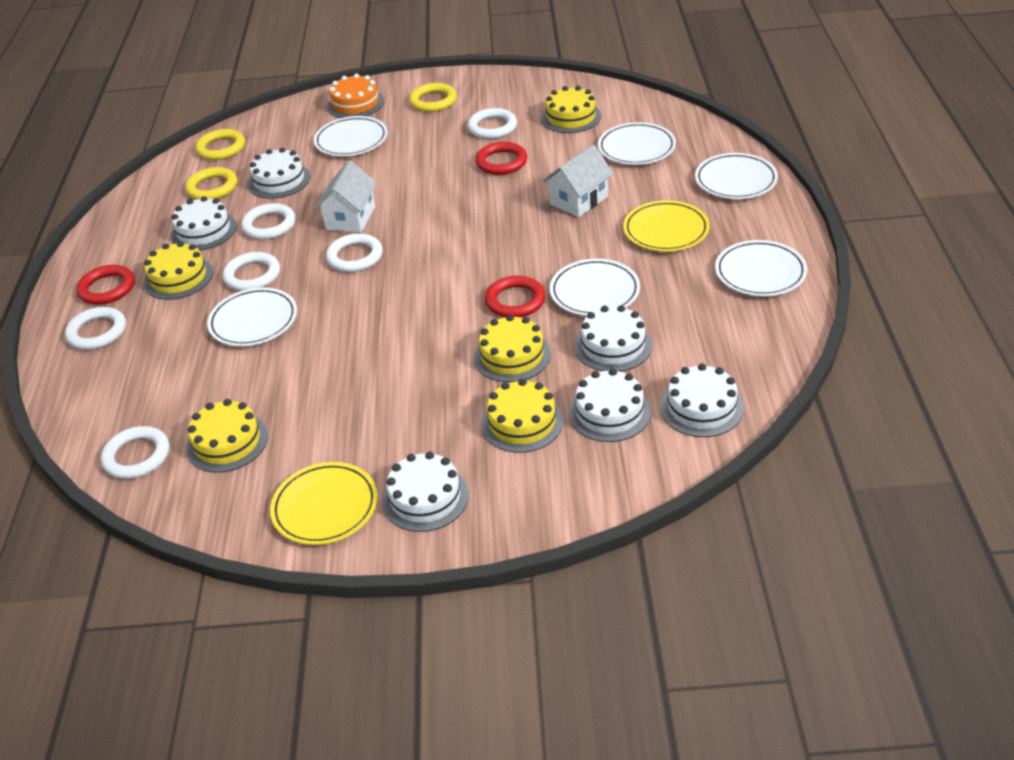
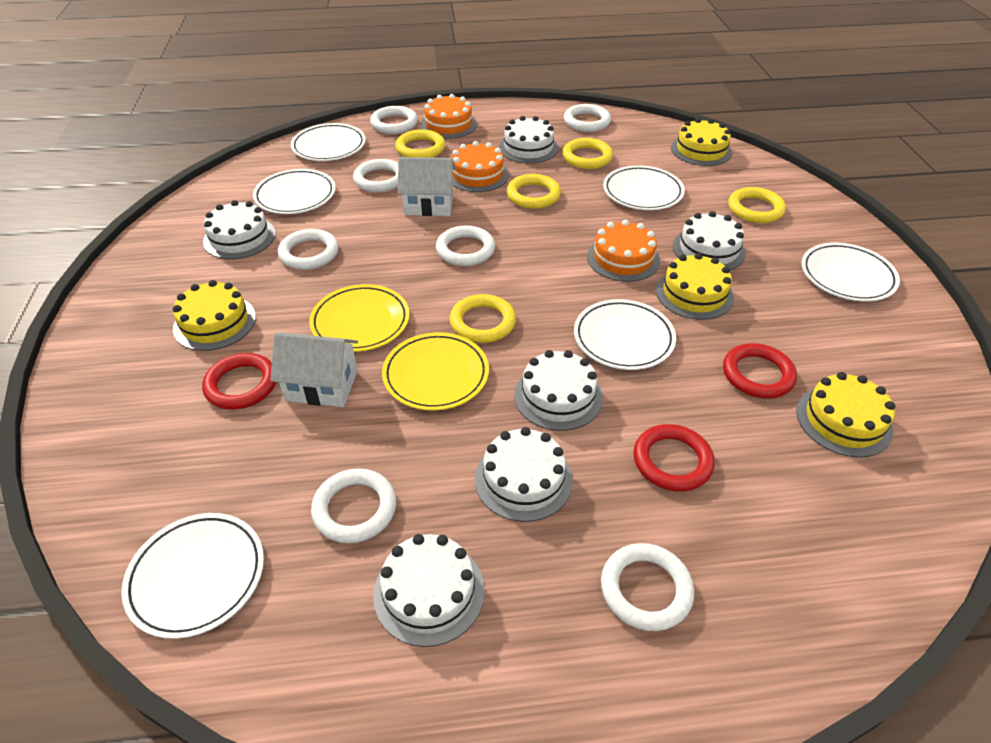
orange cake: 1 -> 3
white ring: 6 -> 7
yellow cake: 5 -> 4
yellow ring: 3 -> 5

